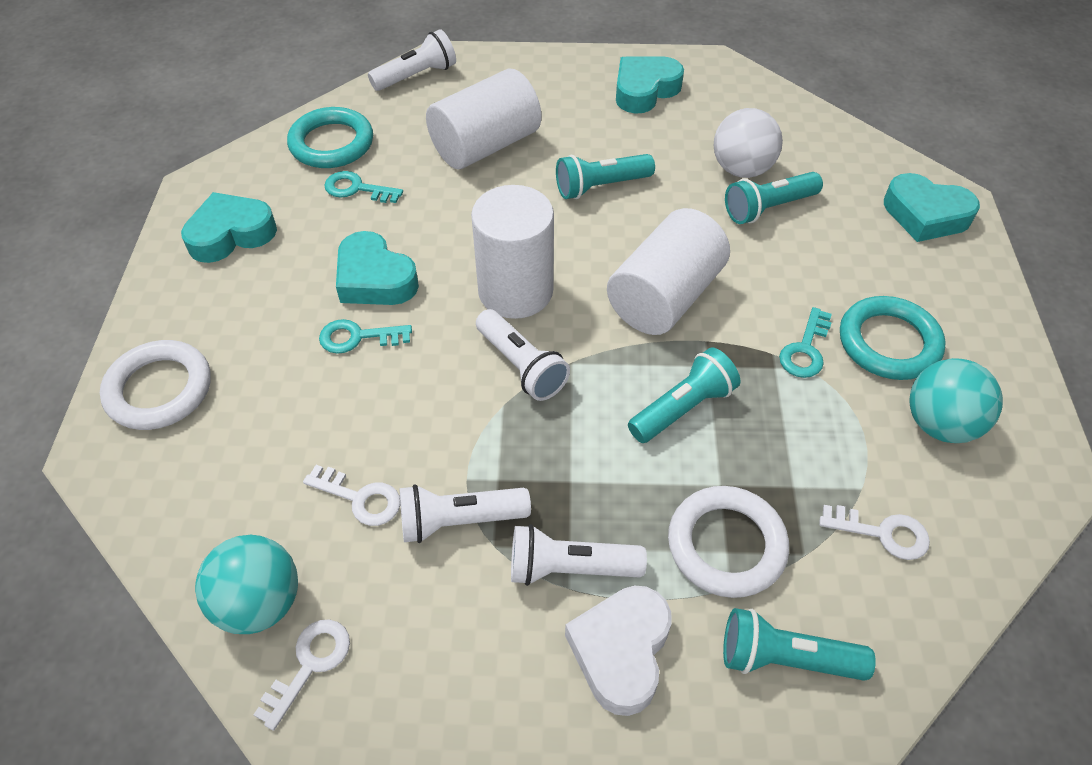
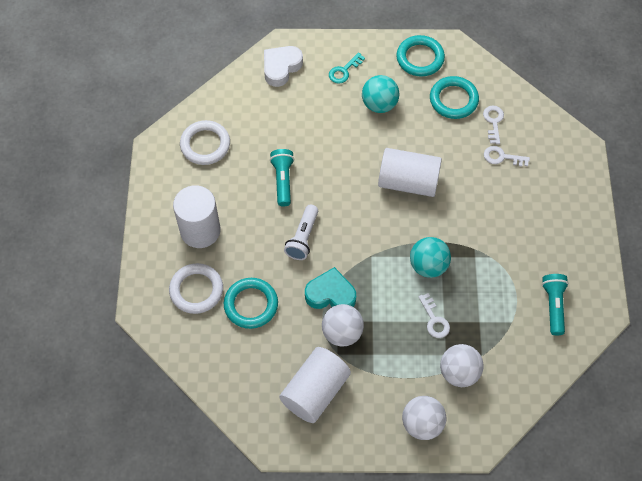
turquoise flashlight: 4 -> 2
turquoise heart: 4 -> 1
turquoise key: 3 -> 1
turquoise ring: 2 -> 3
white ball: 1 -> 3
white flashlight: 4 -> 1

